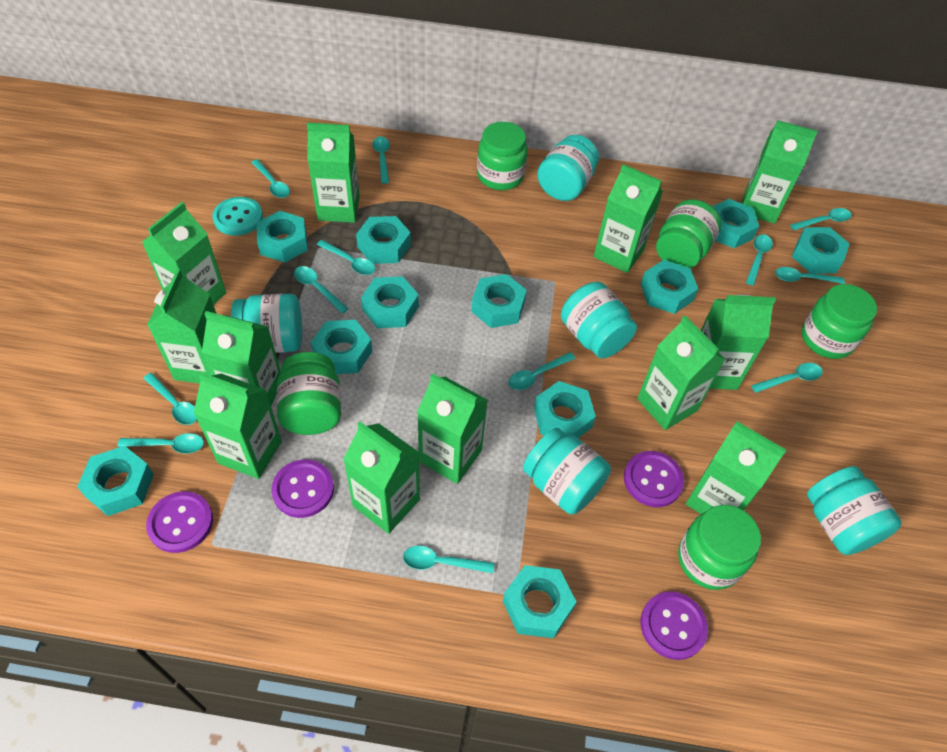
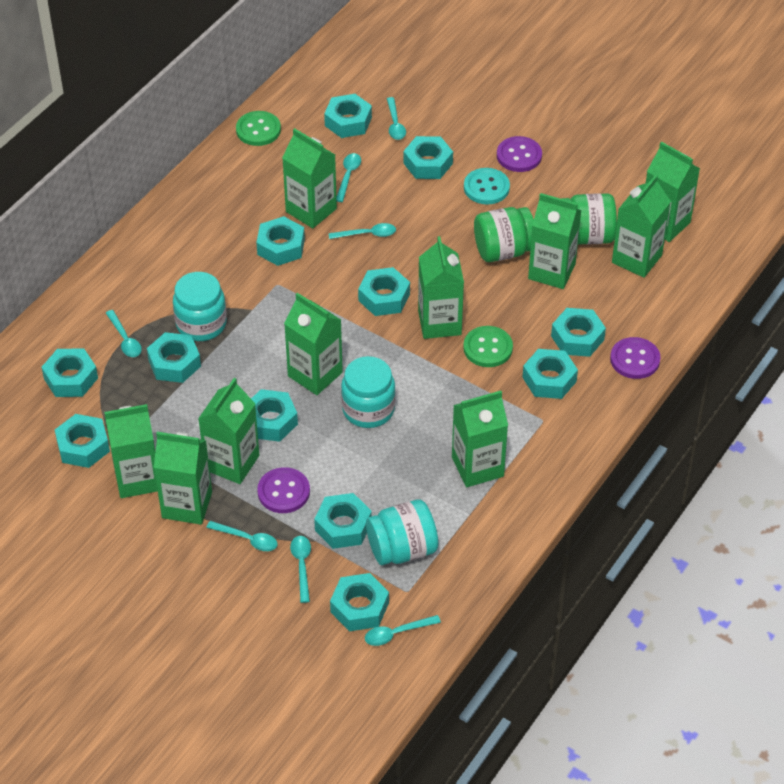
green button: 0 -> 2
green carton: 12 -> 10
green jar: 5 -> 2
purple button: 4 -> 3
turquoise jar: 5 -> 3
turquoise nut: 11 -> 12
turquoise spoon: 12 -> 7

